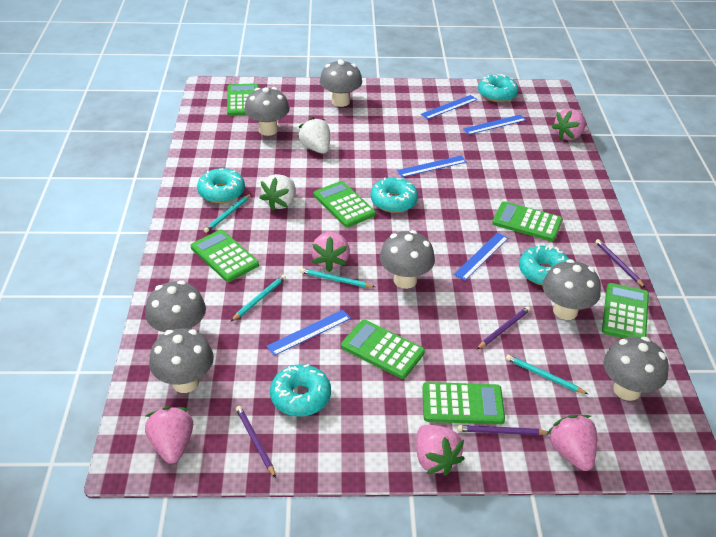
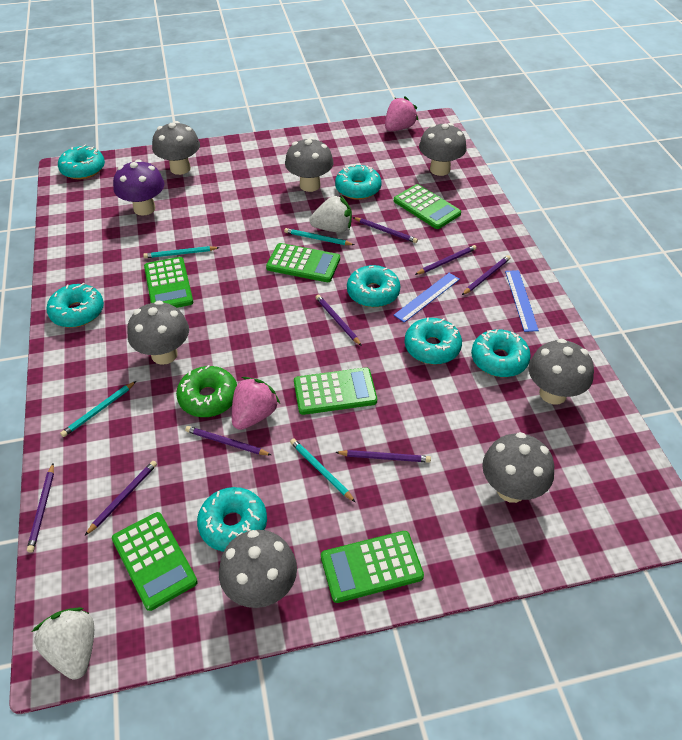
blue ruler: 5 -> 2
green calculator: 7 -> 6
green donut: 0 -> 1
pink strawberry: 5 -> 2
purple mushroom: 0 -> 1
purple pencil: 4 -> 8
turquoise donut: 5 -> 7

